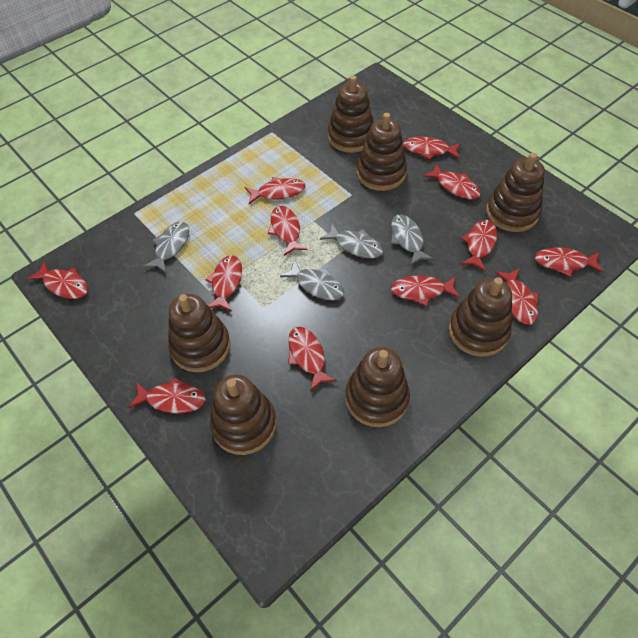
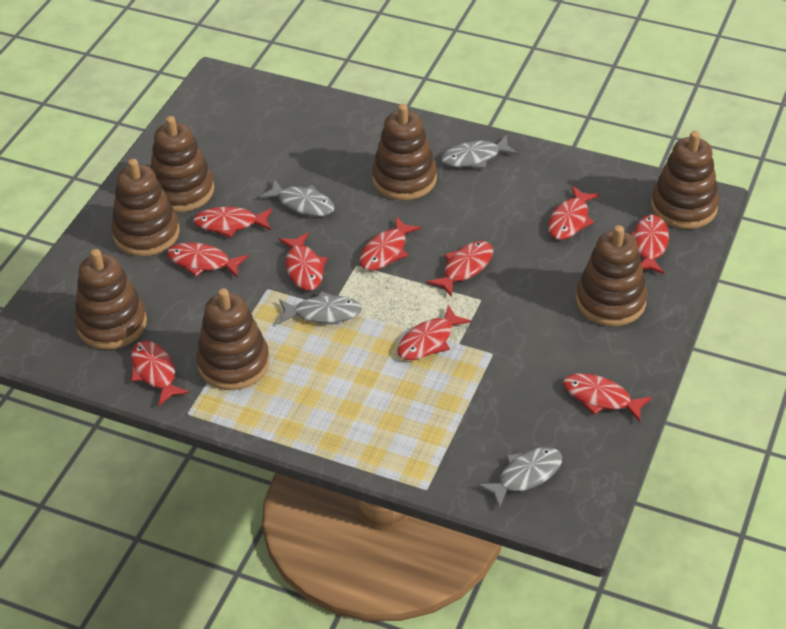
red fish: 12 -> 10

